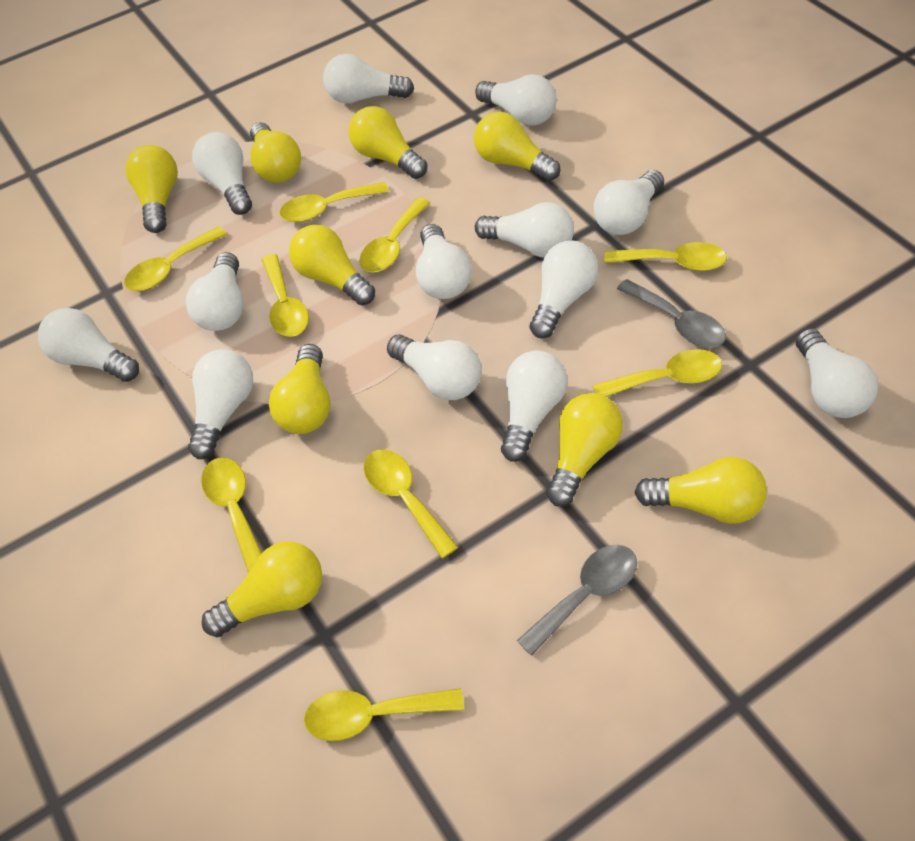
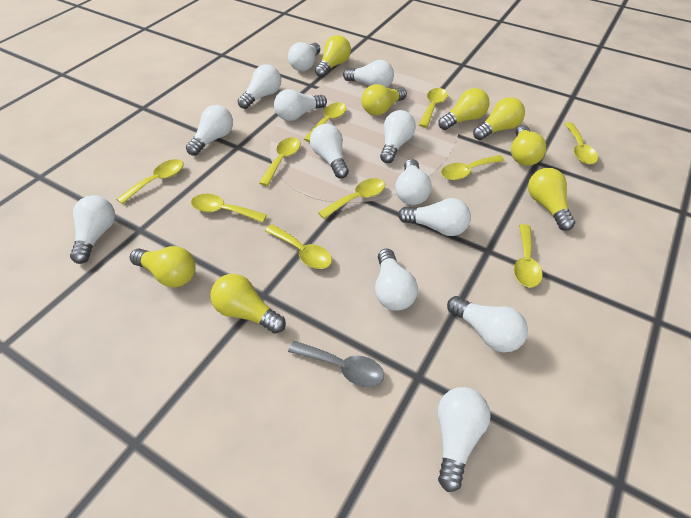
grey spoon: 2 -> 1
yellow light bulb: 9 -> 8
yellow spoon: 9 -> 10

